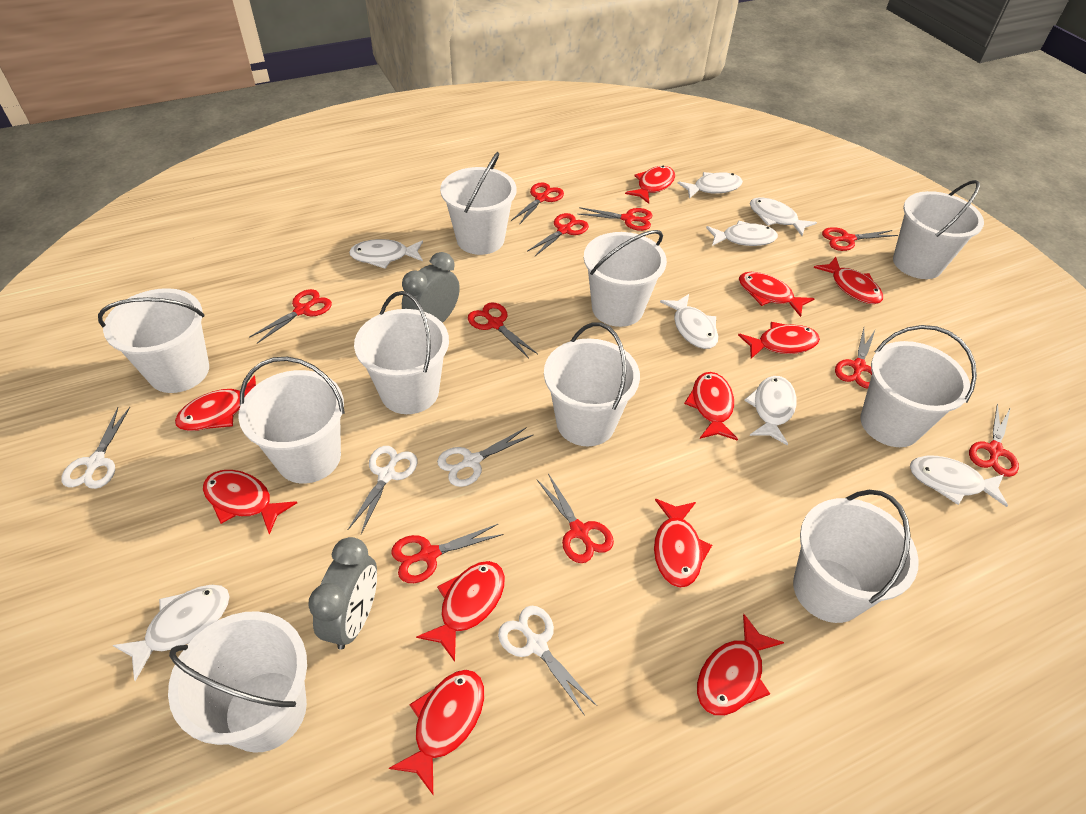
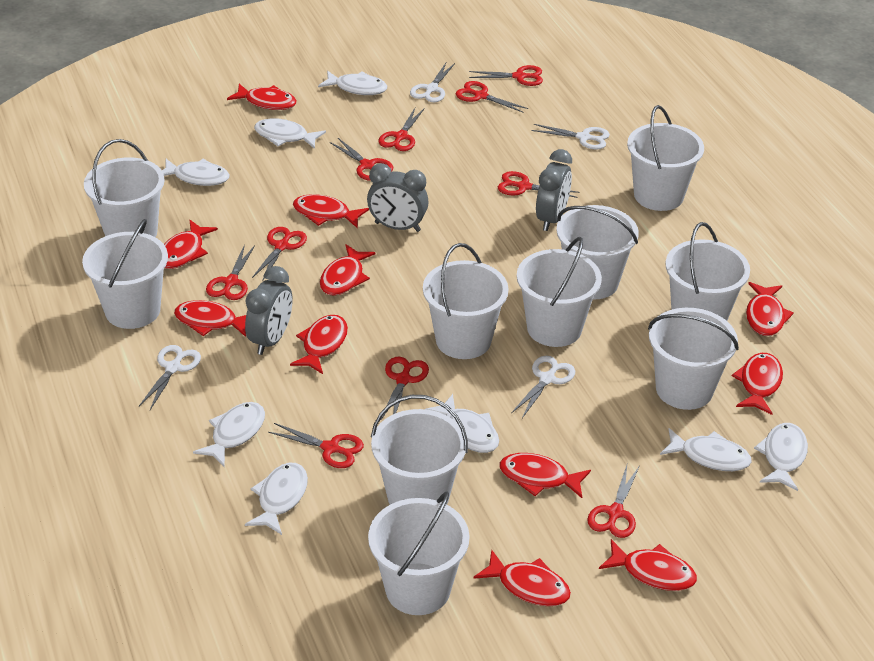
grey clock: 2 -> 3

